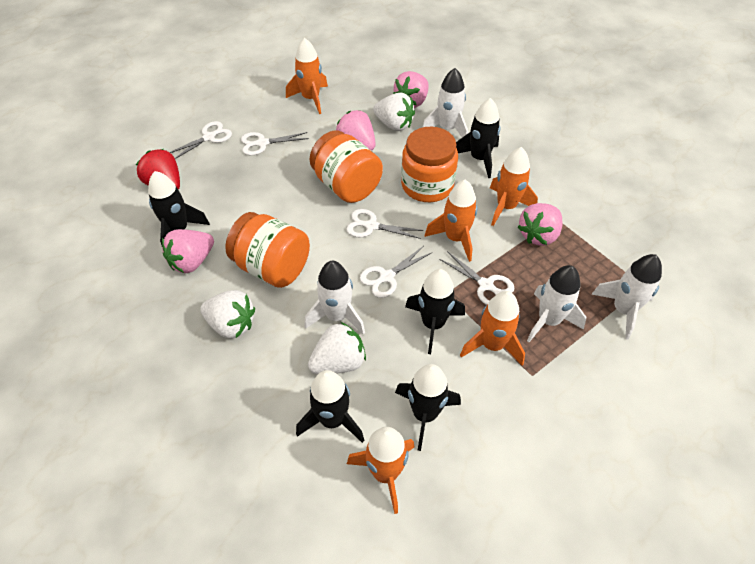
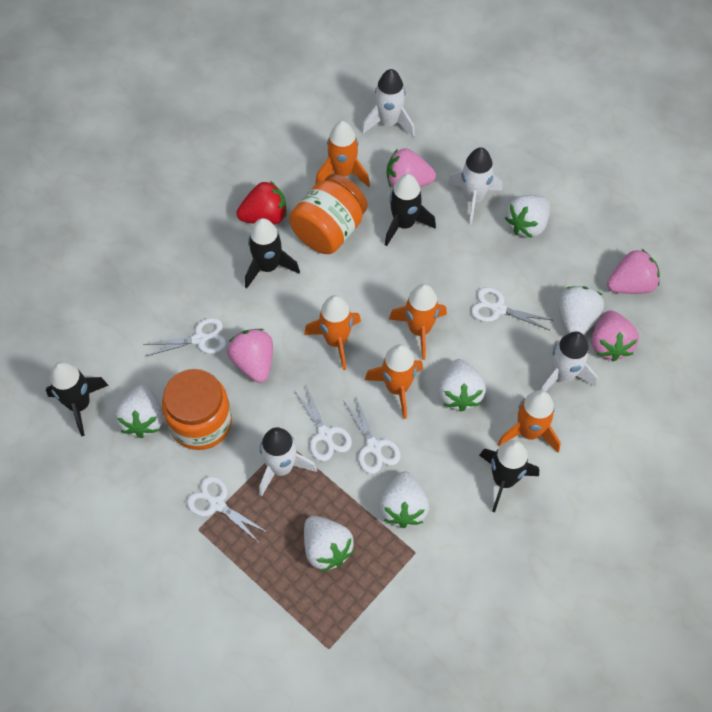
black rocket: 5 -> 4
orange jar: 3 -> 2
white strawberry: 3 -> 6

